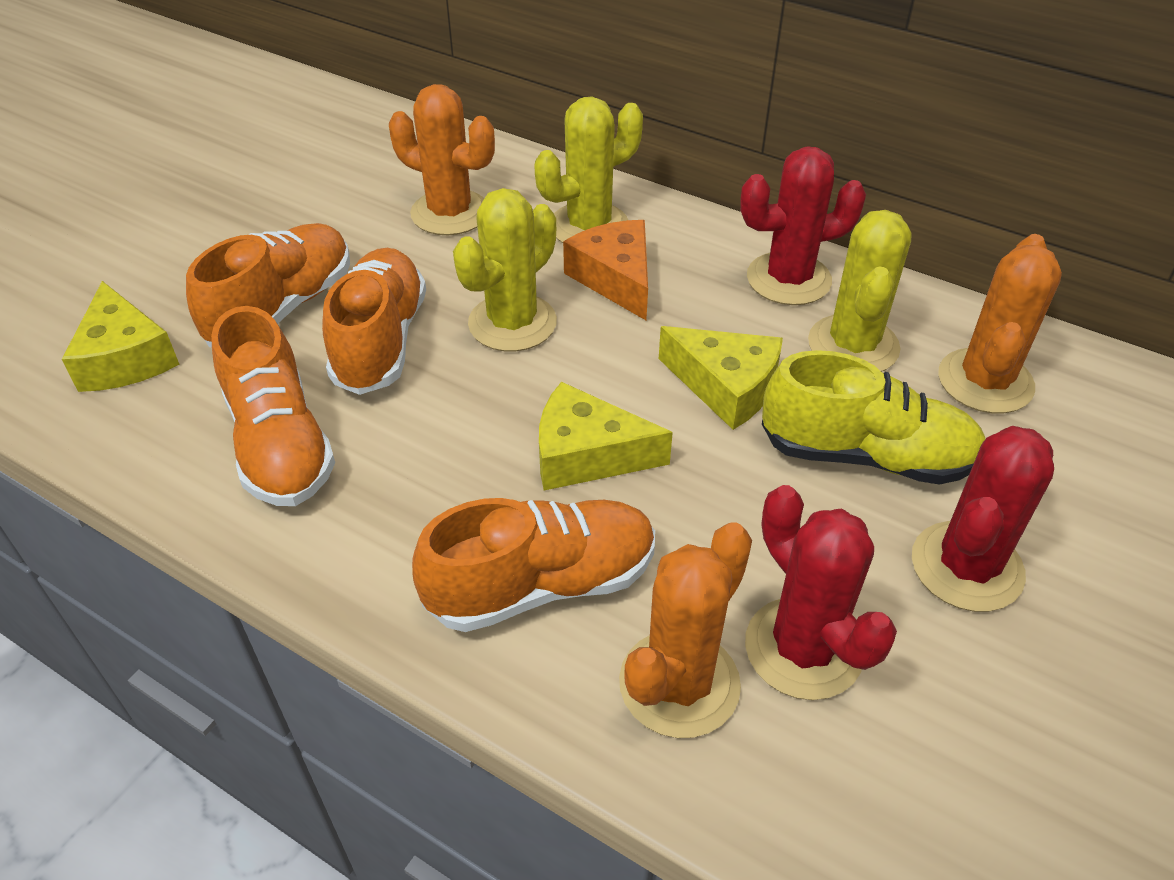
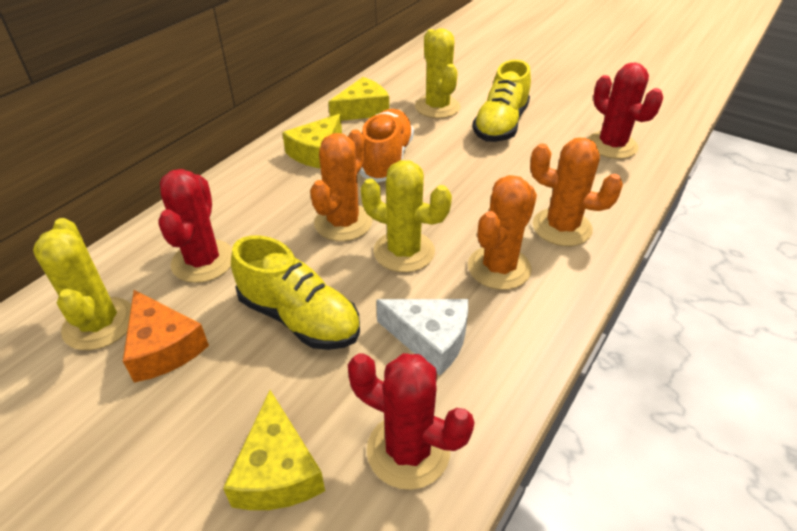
orange shoe: 4 -> 1
white cheese: 0 -> 1
yellow shoe: 1 -> 2

